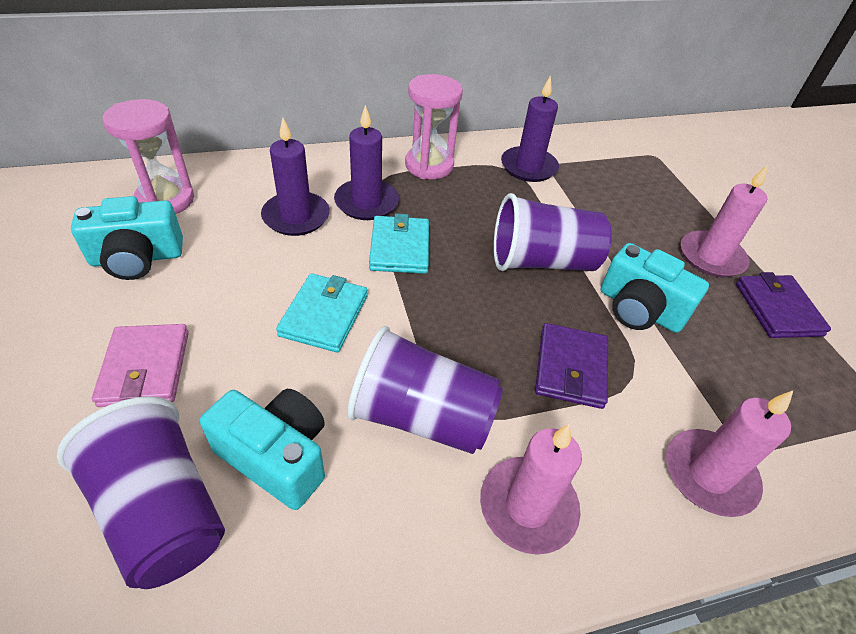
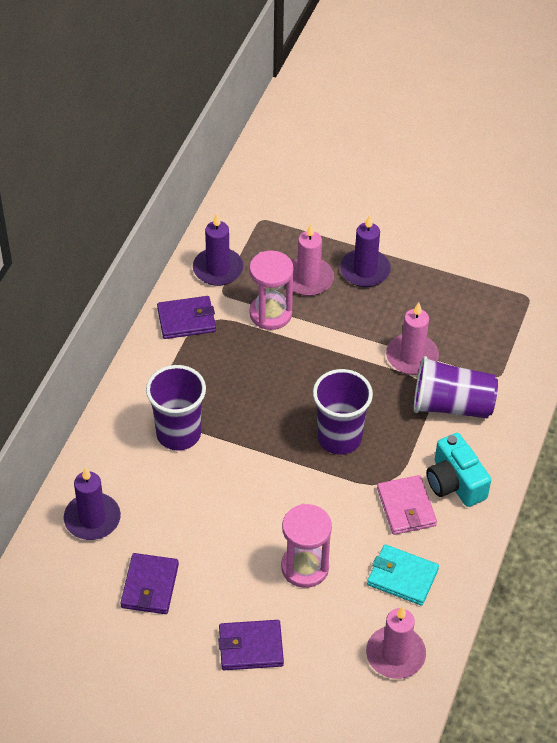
purple wallet: 2 -> 3
turquoise camera: 3 -> 1
turquoise wallet: 2 -> 1

